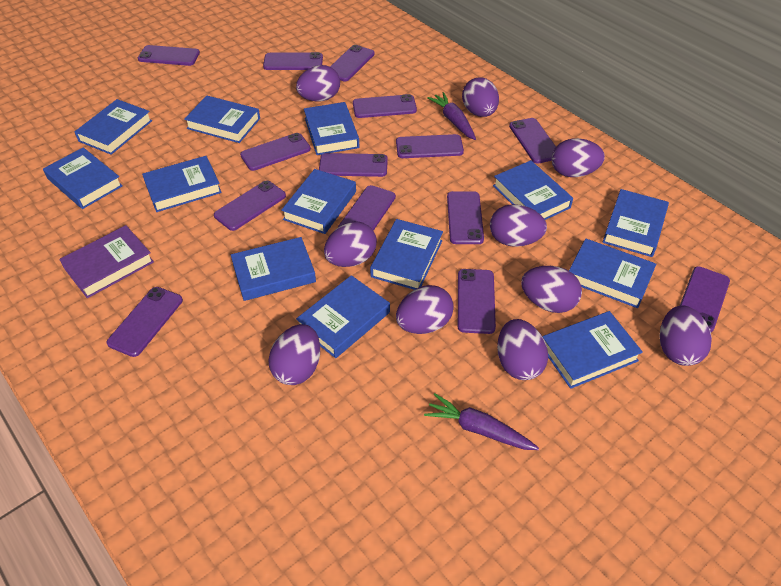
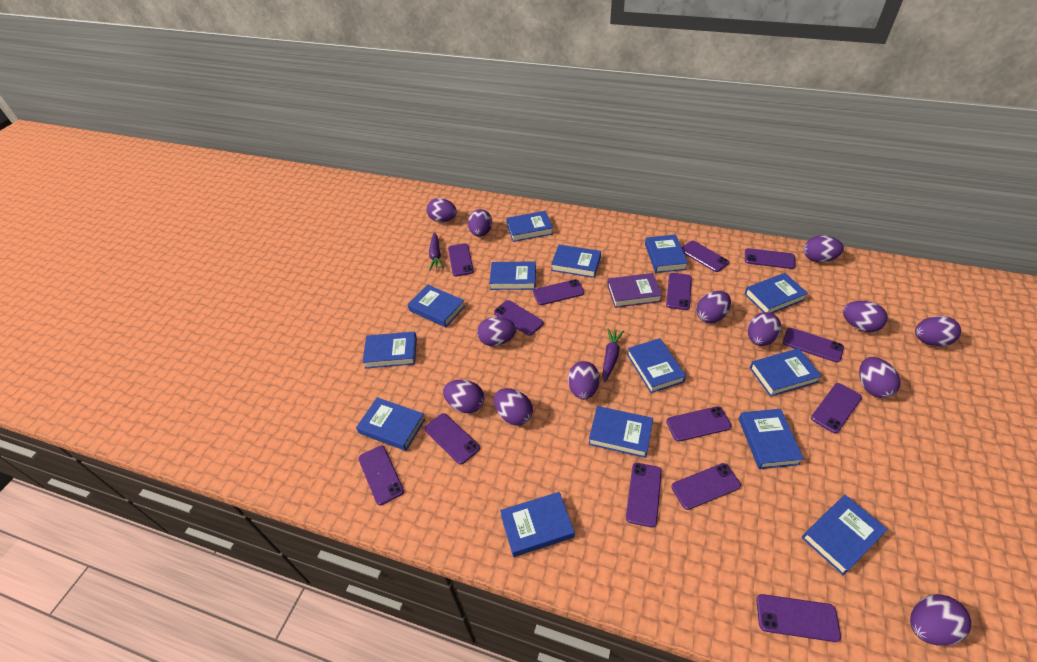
blue book: 13 -> 14
purple egg: 10 -> 13

